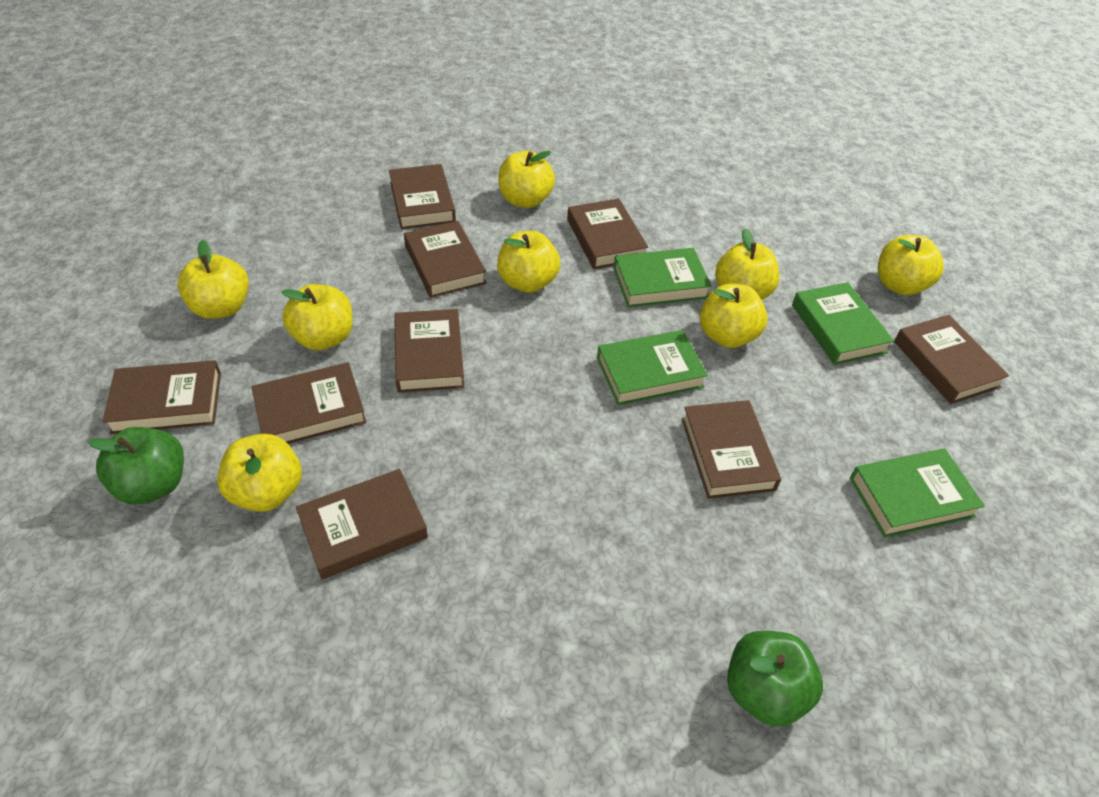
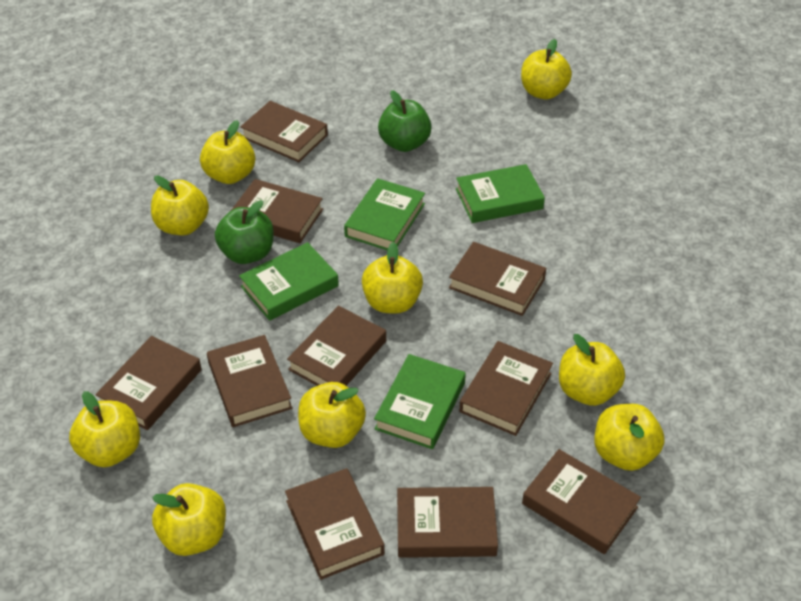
brown book: 9 -> 10
yellow apple: 8 -> 9

